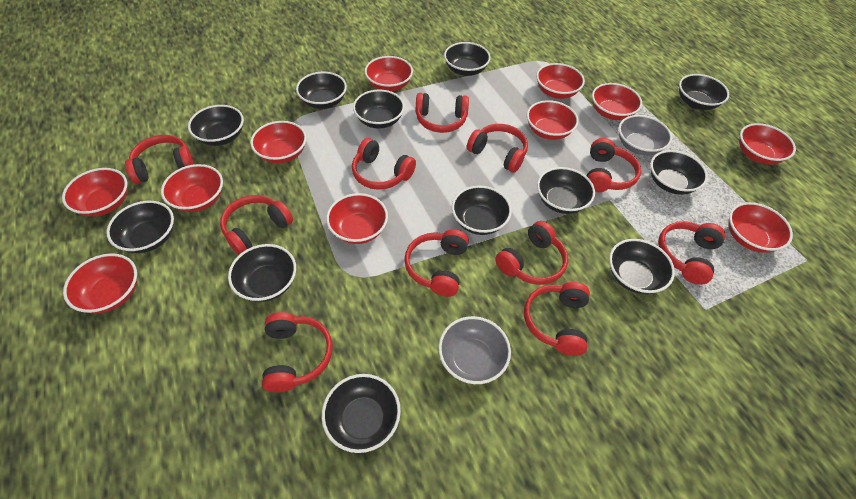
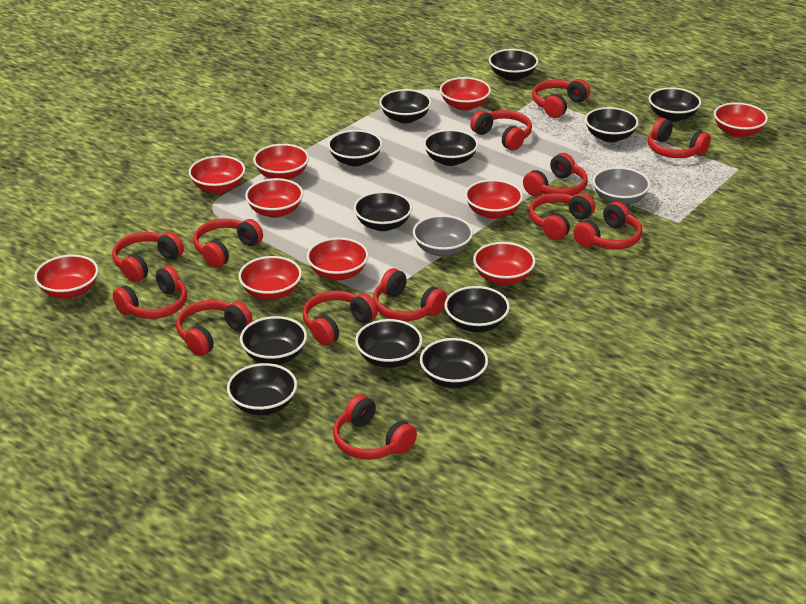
red bowl: 11 -> 10
red headphones: 11 -> 13

